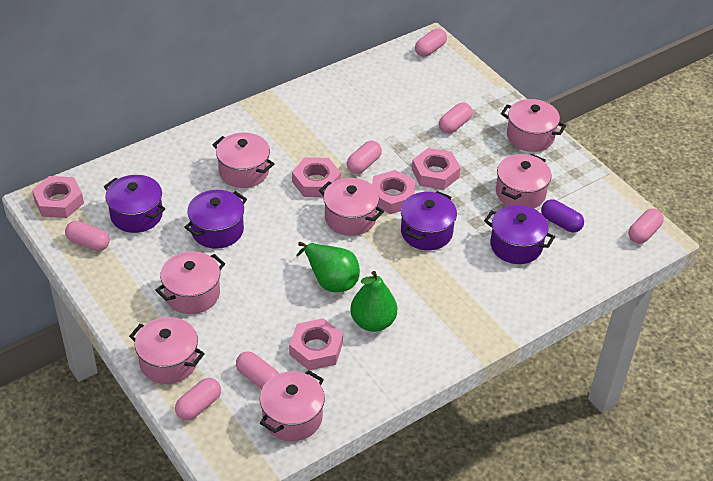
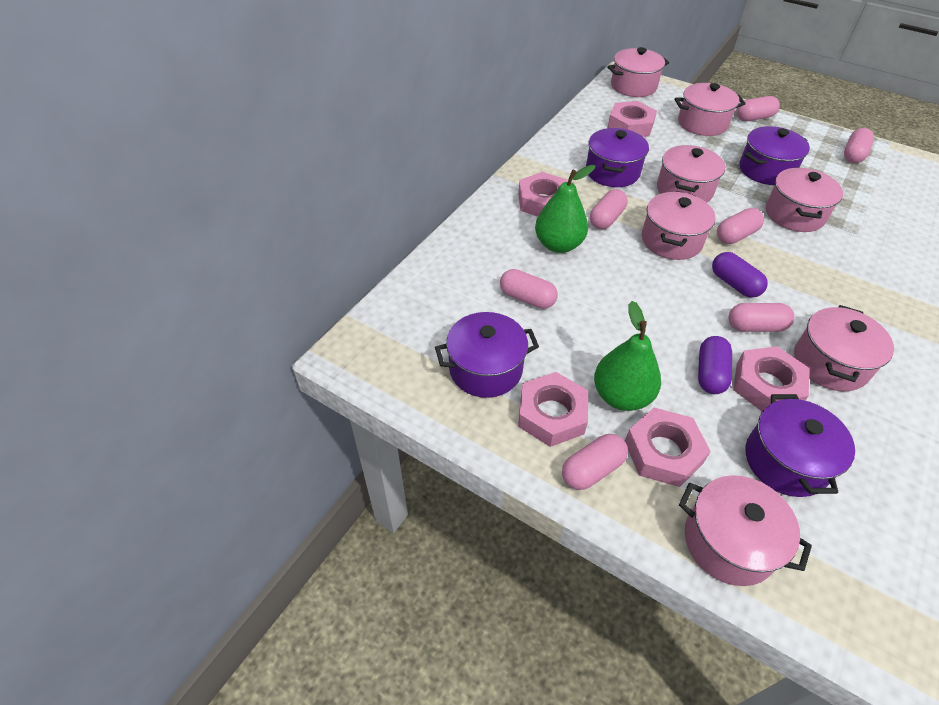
purple capsule: 1 -> 2

